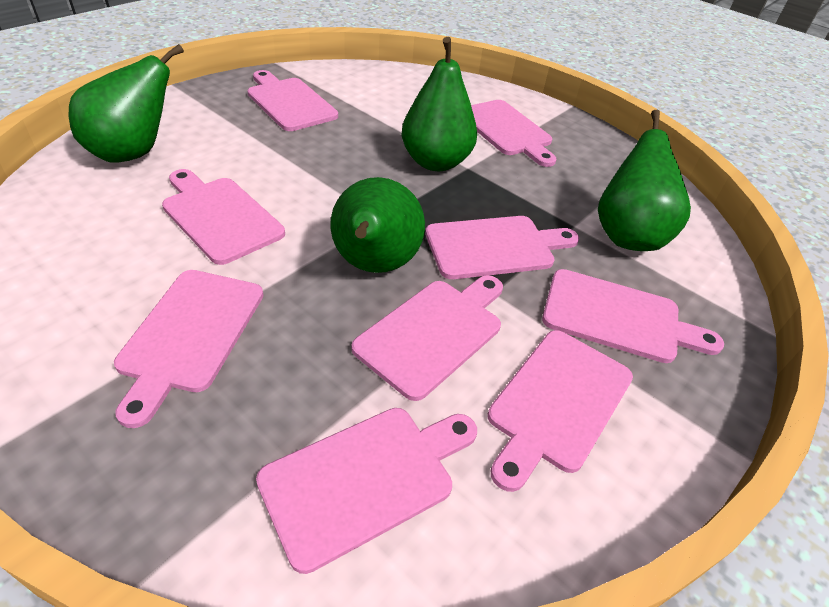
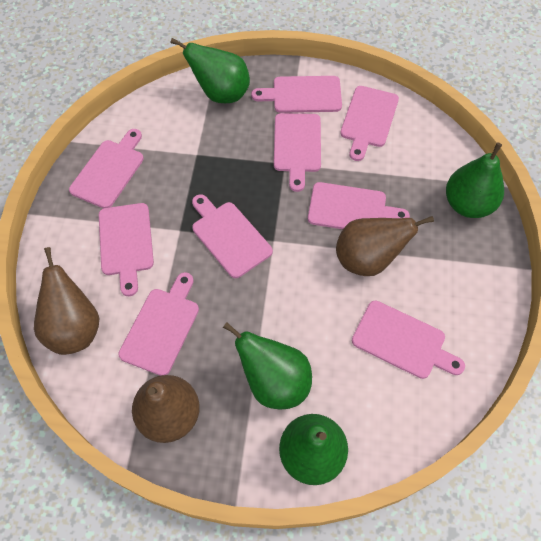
brown pear: 0 -> 3

